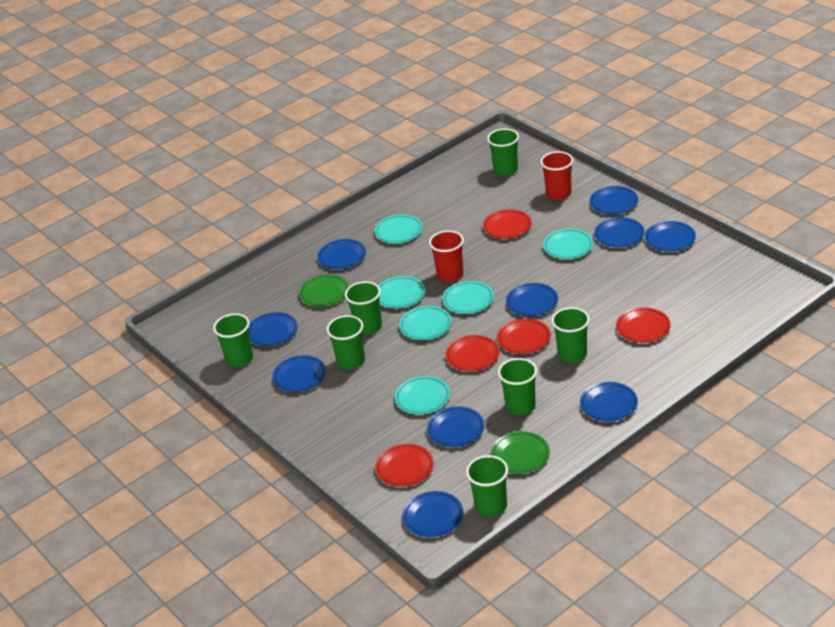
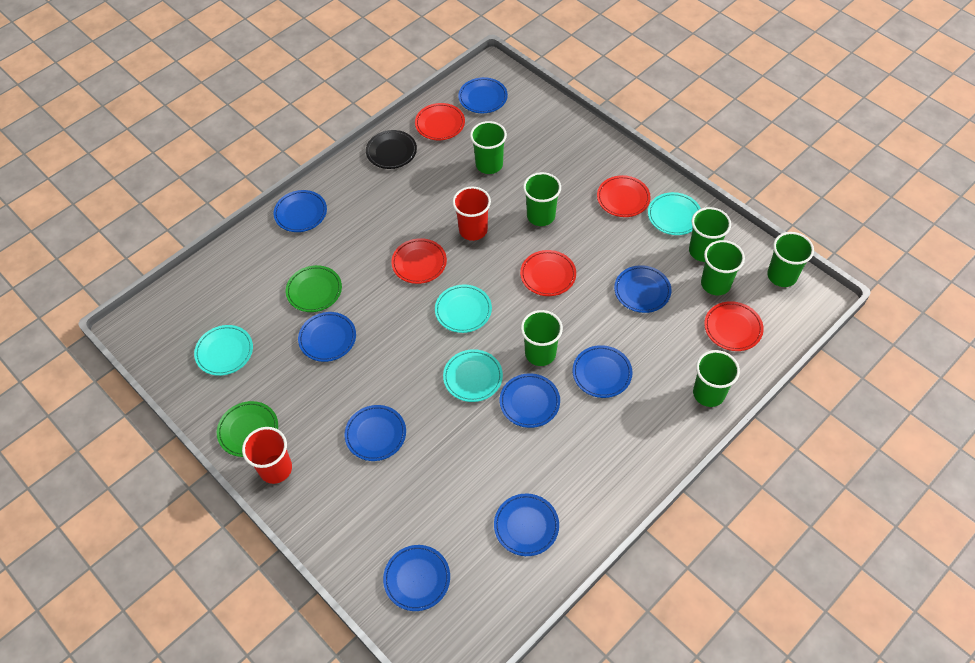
black plate: 0 -> 1
blue plate: 10 -> 9
turquoise plate: 6 -> 4

